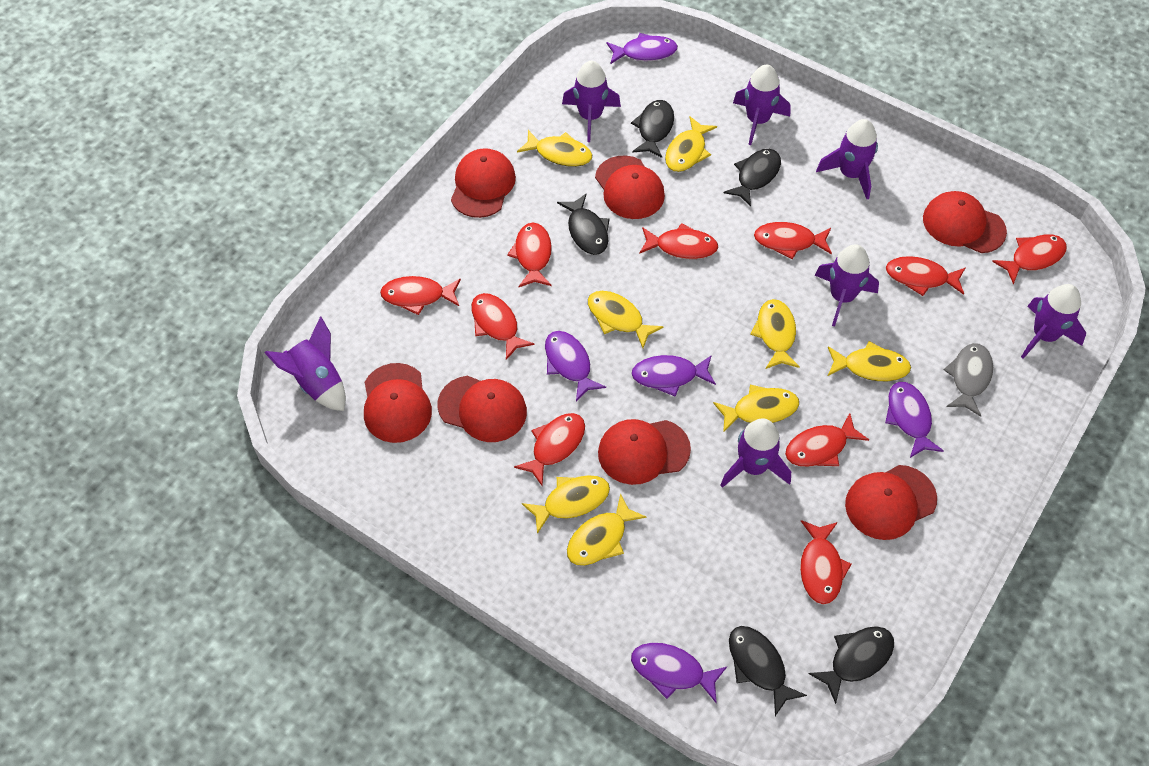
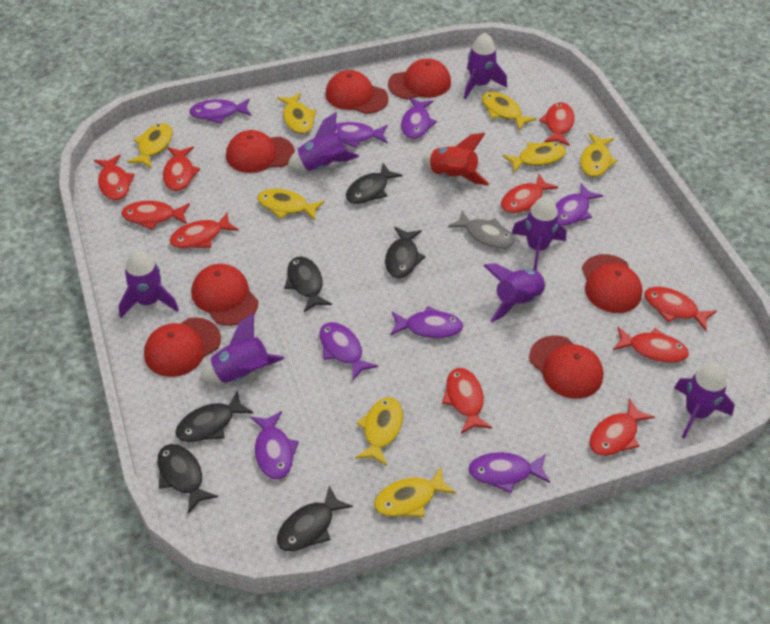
black fish: 5 -> 6
purple fish: 5 -> 8
red rocket: 0 -> 1

